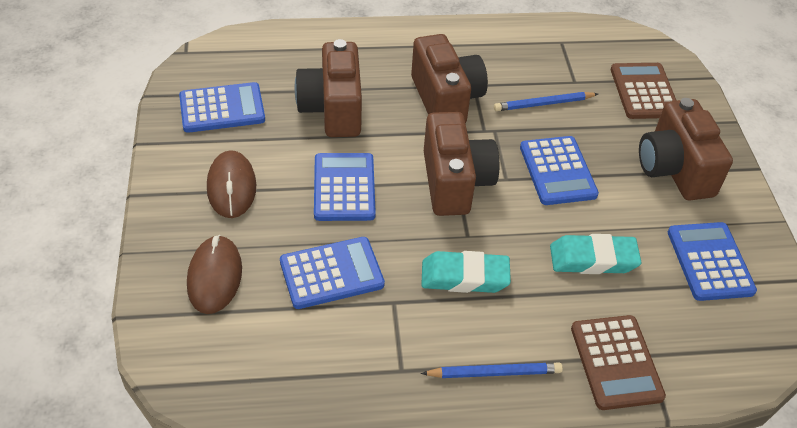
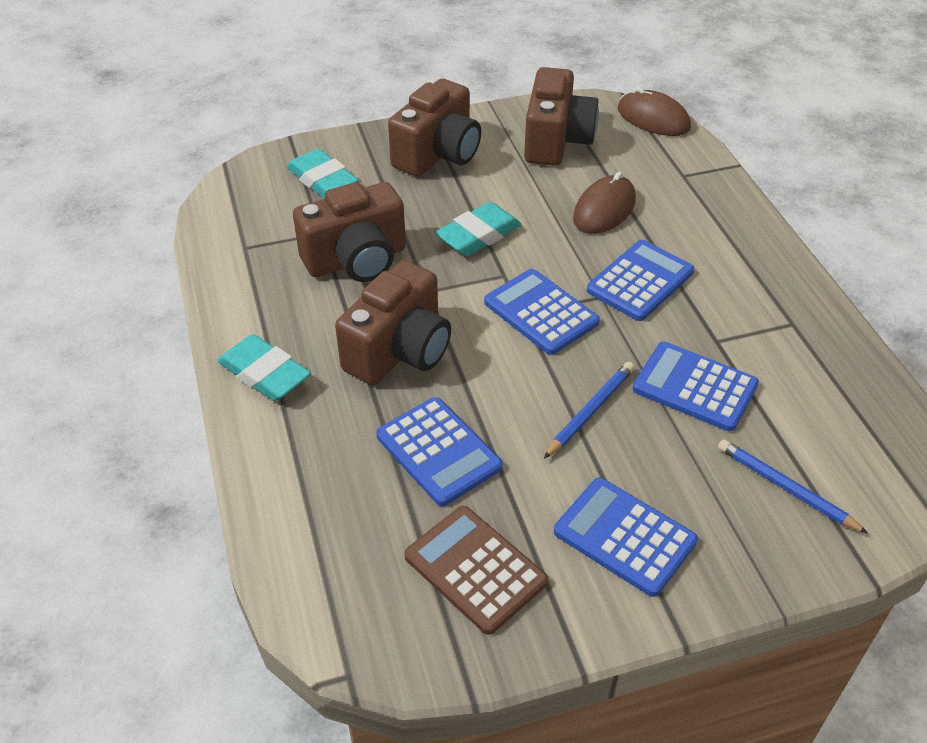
brown calculator: 2 -> 1
turquoise eraser: 2 -> 3

